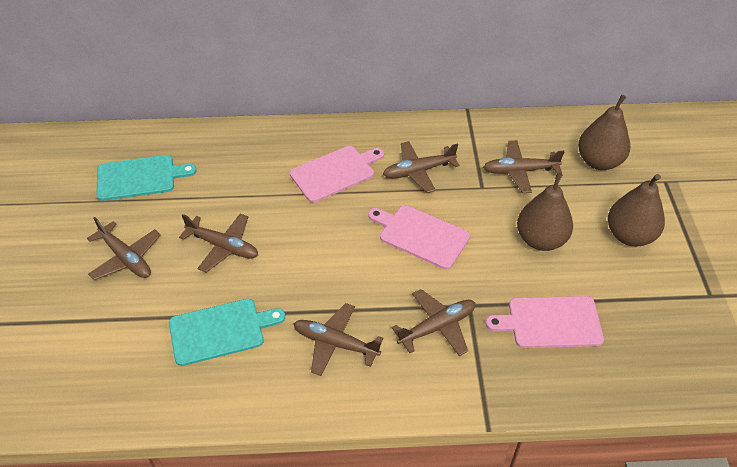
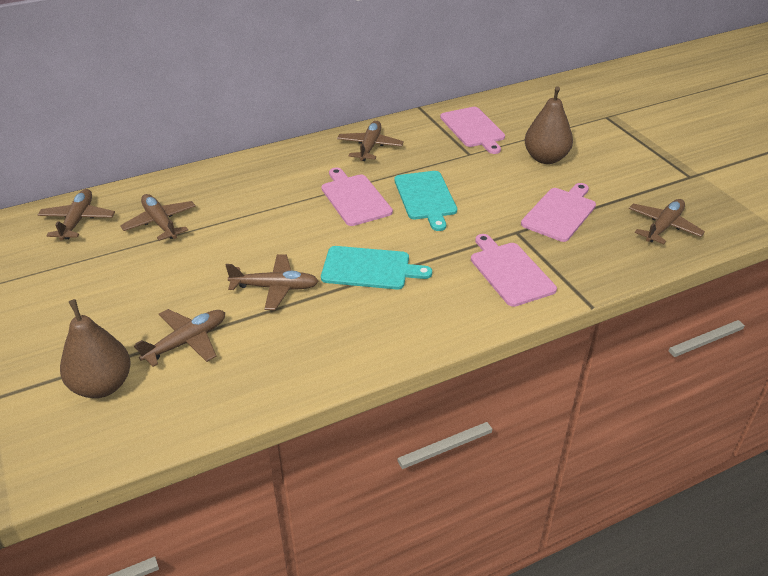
brown pear: 3 -> 2
pink cutting board: 3 -> 4

